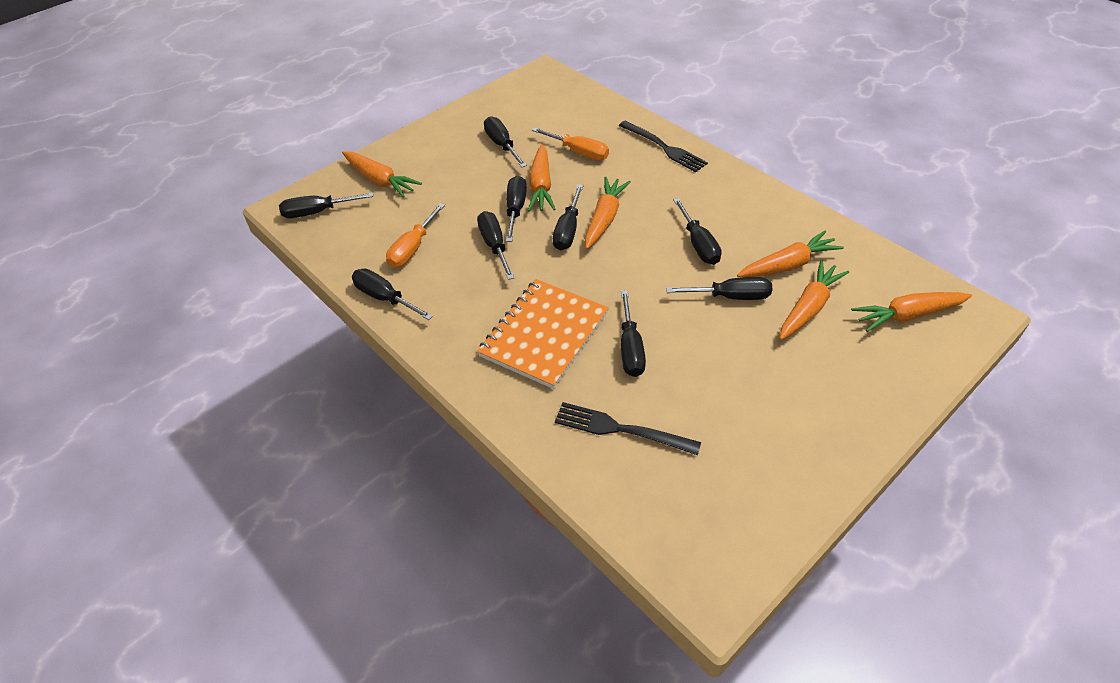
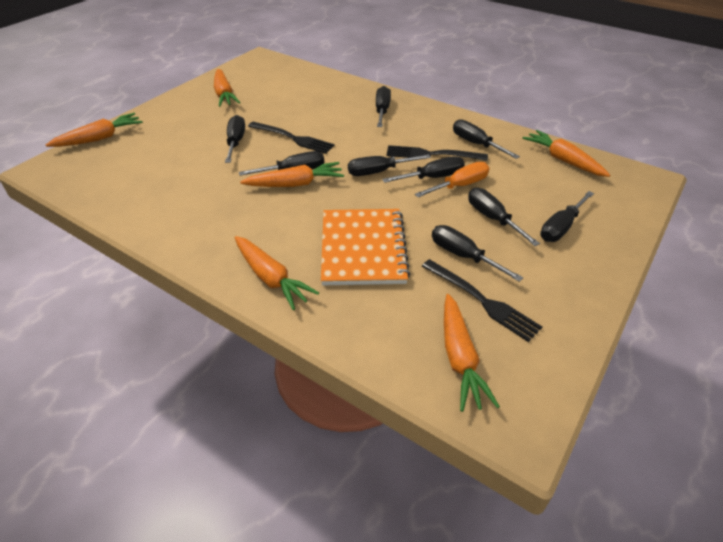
black fork: 2 -> 3
orange screwdriver: 2 -> 1

